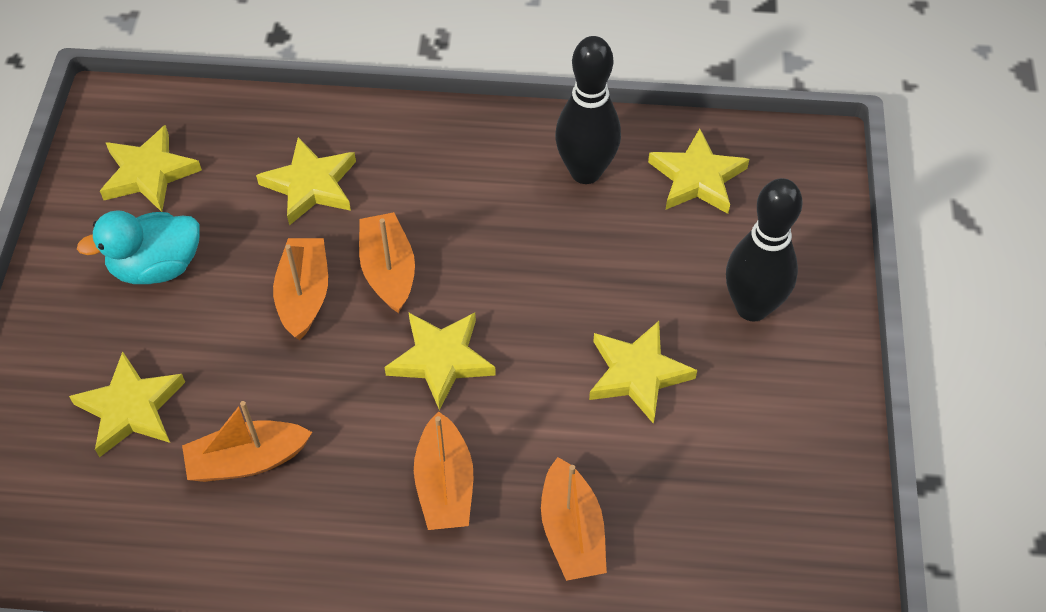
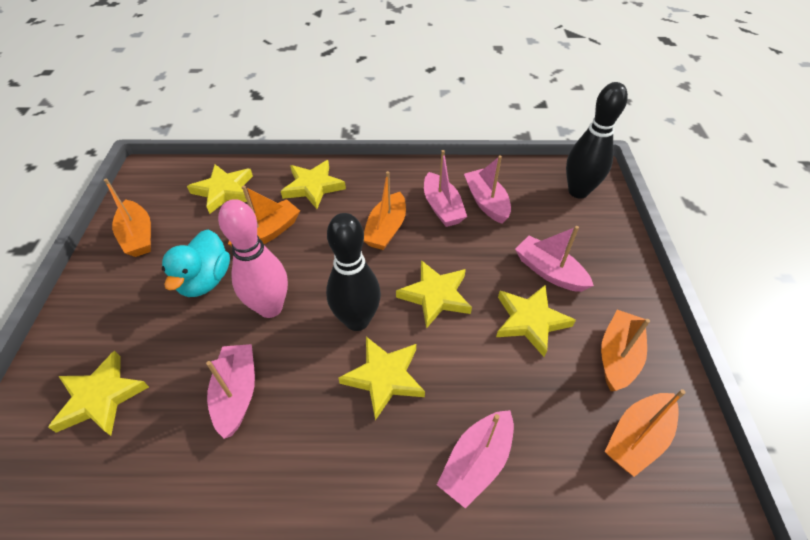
pink boat: 0 -> 5
pink bowling pin: 0 -> 1

